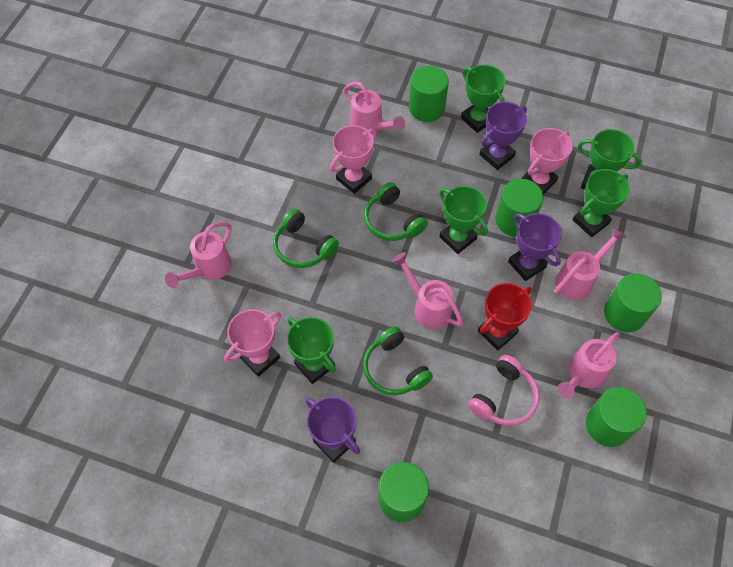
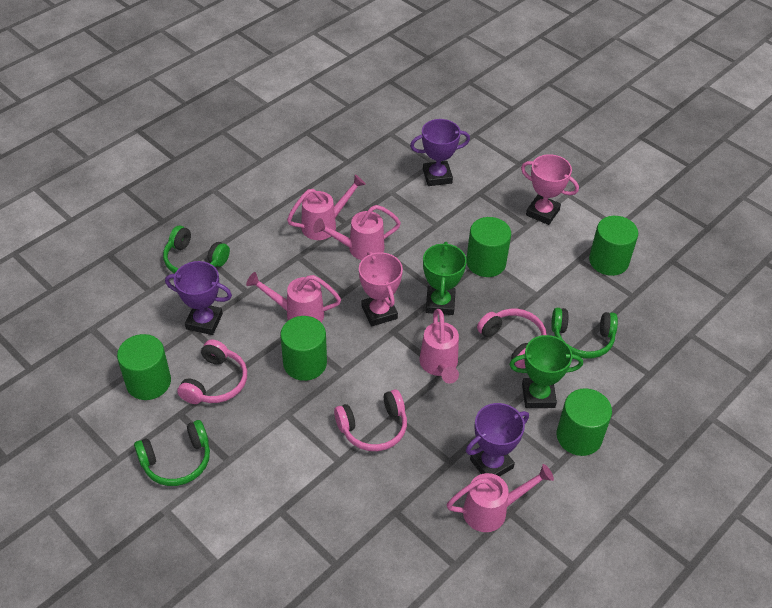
green trophy: 5 -> 2
pink headphones: 1 -> 3
pink trophy: 3 -> 2
red trophy: 1 -> 0

